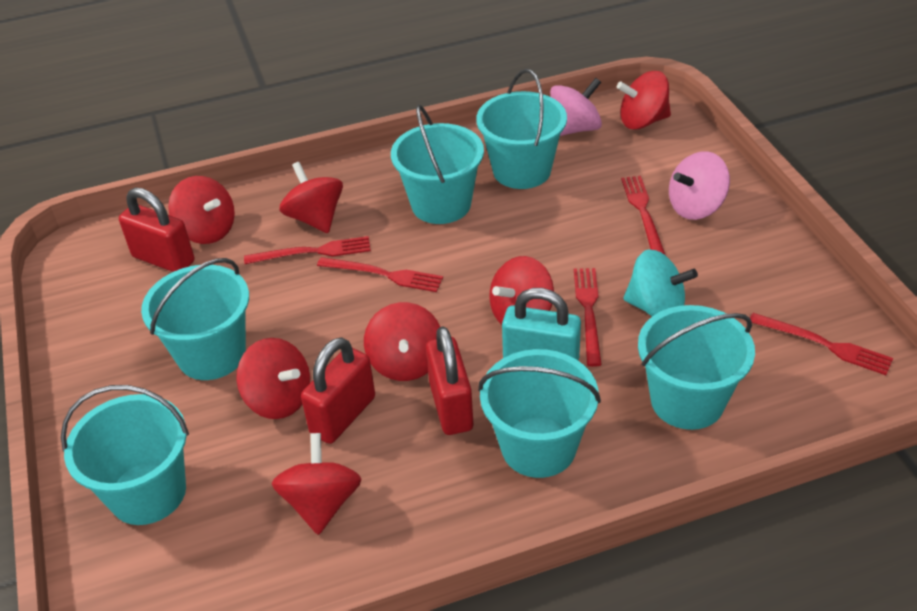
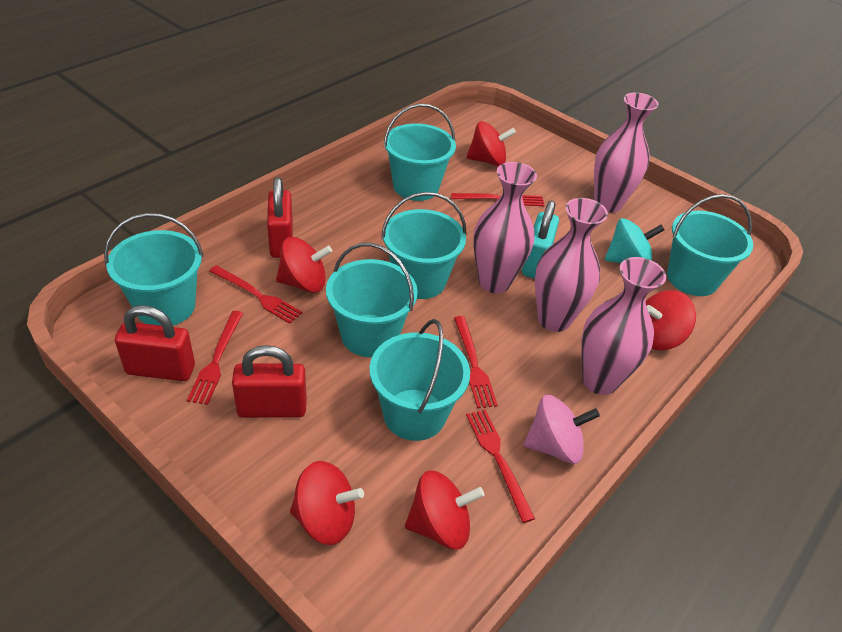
pink spinning top: 2 -> 1
pink vase: 0 -> 4
red spinning top: 7 -> 5

